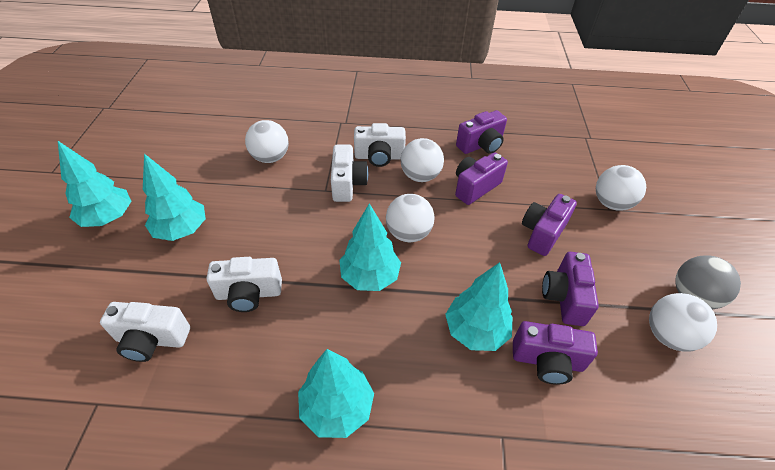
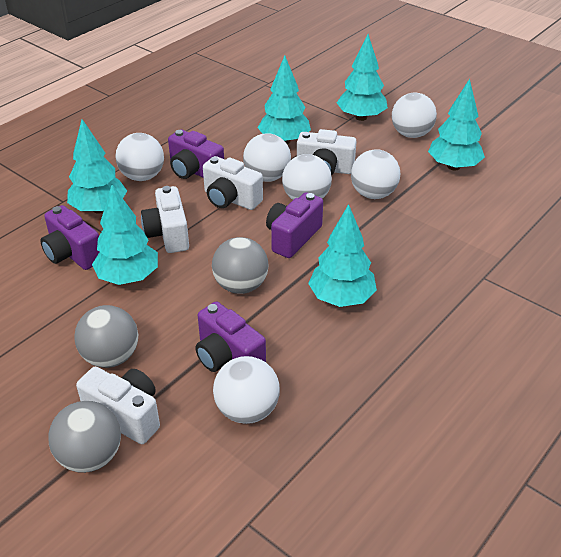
grey ball: 1 -> 3
purple camera: 5 -> 4
turquoise tree: 5 -> 6
white ball: 5 -> 6

